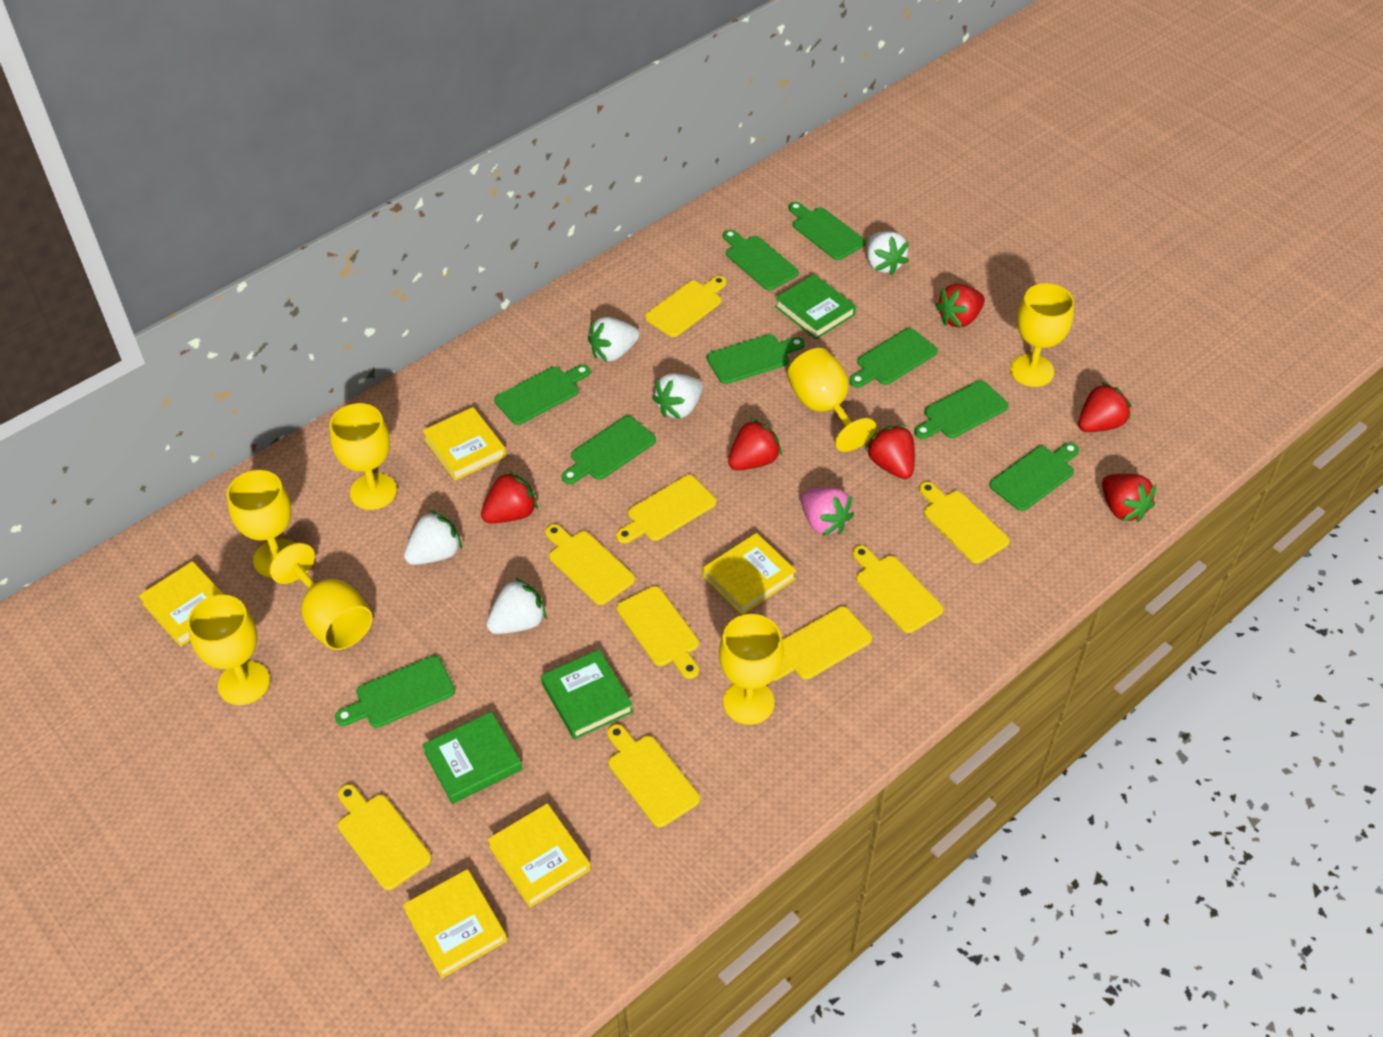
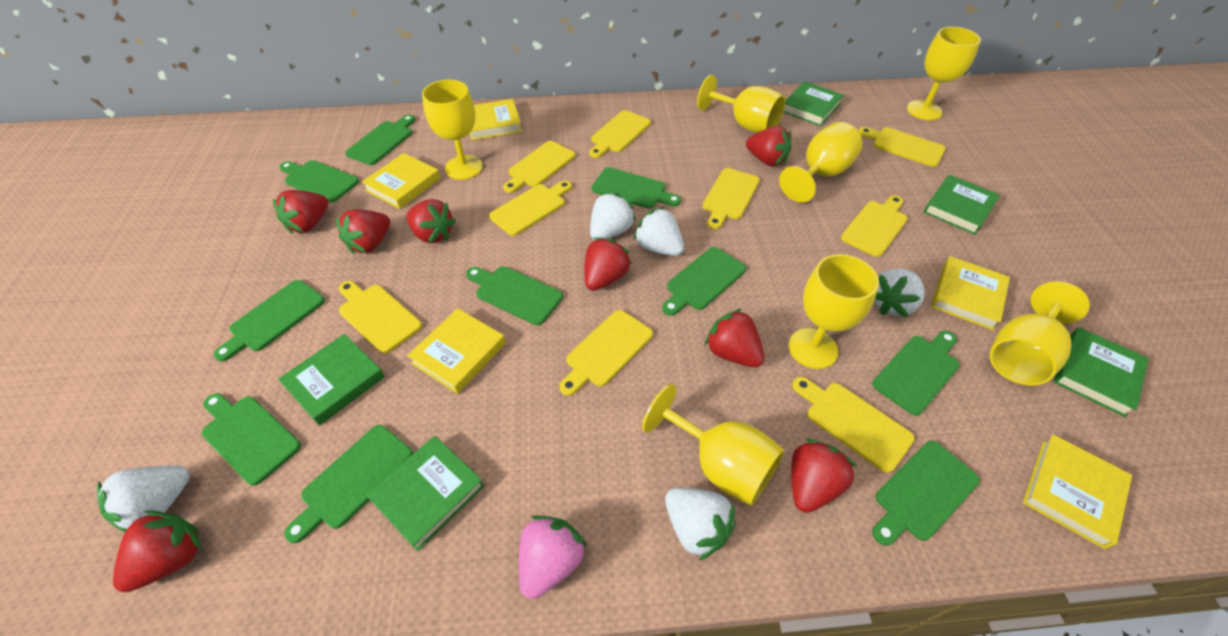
green book: 3 -> 5
green cutting board: 9 -> 10
red strawberry: 6 -> 8

